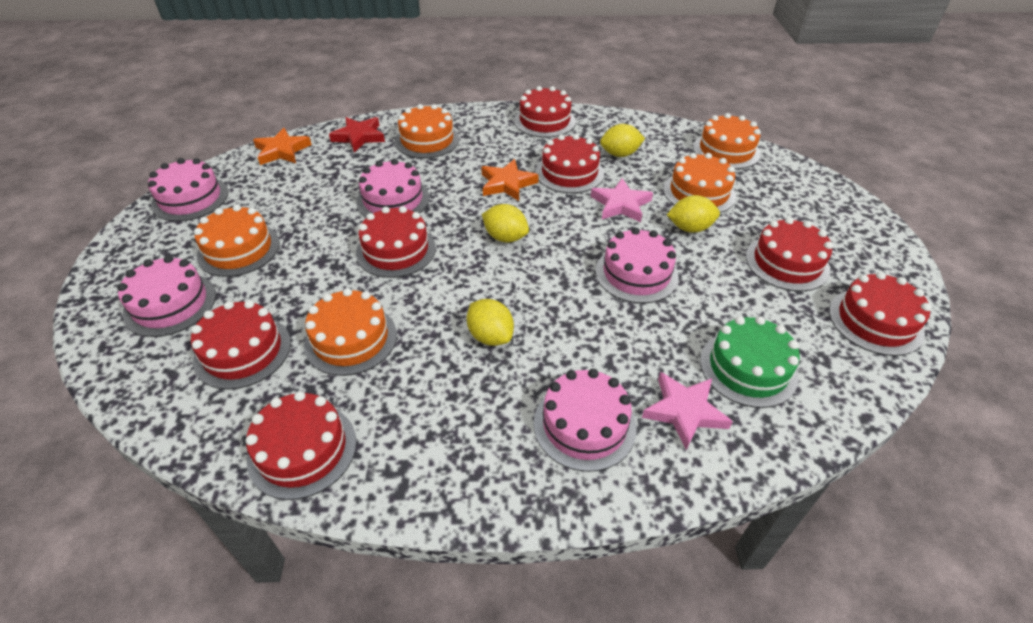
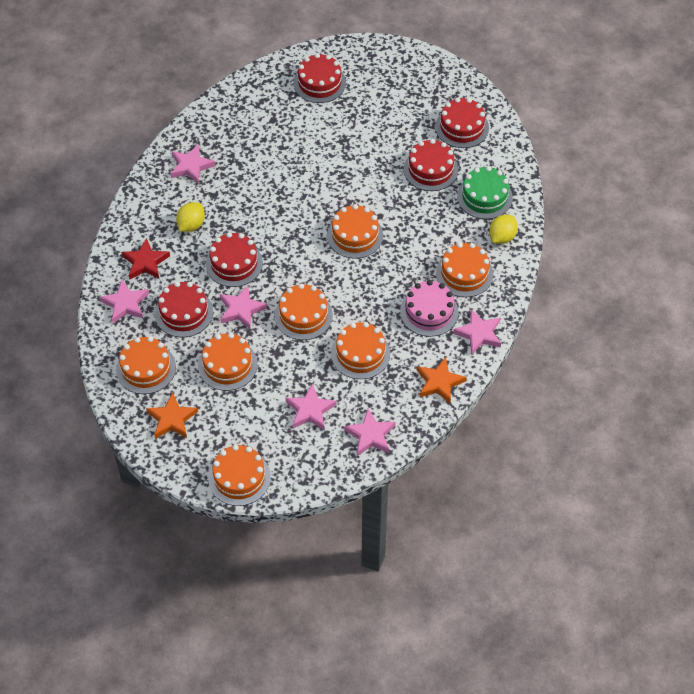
orange cake: 5 -> 7
pink cake: 5 -> 1
pink star: 2 -> 6
red cake: 7 -> 5
yellow lemon: 4 -> 2

